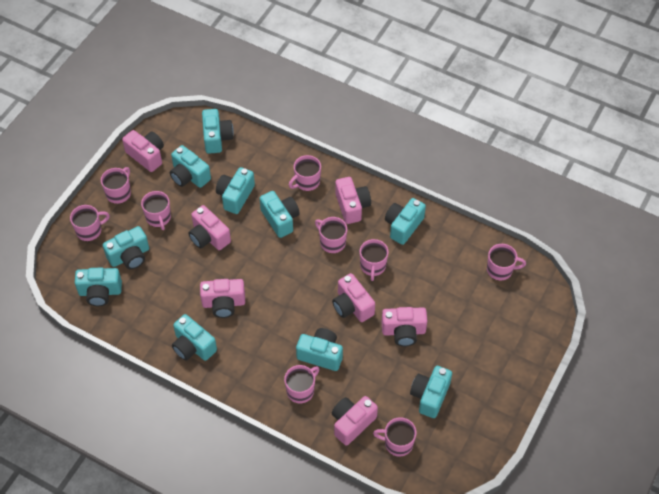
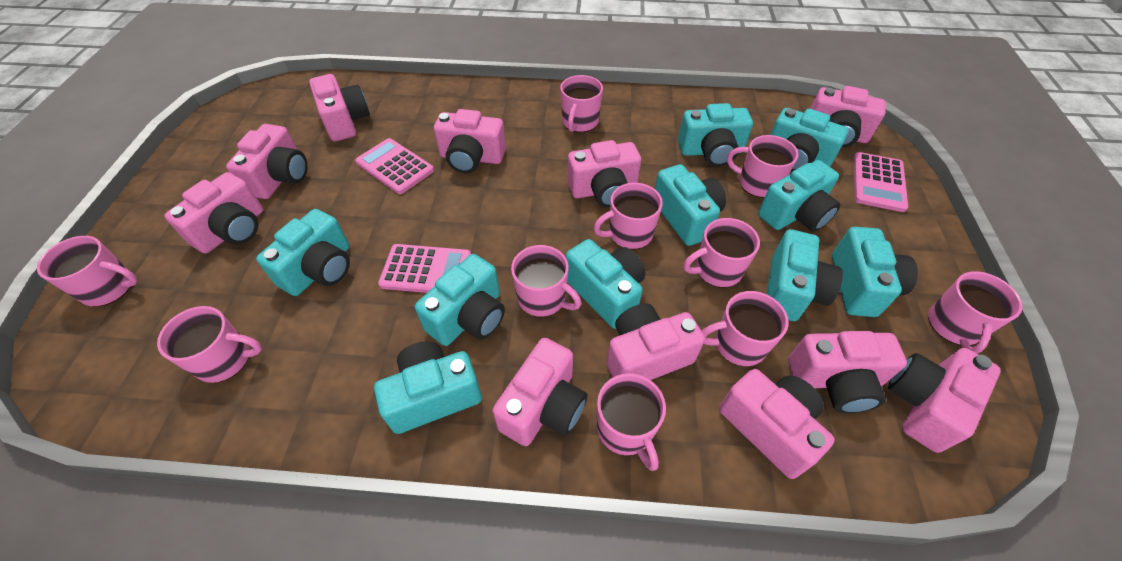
pink calculator: 0 -> 3
pink camera: 7 -> 11
pink mug: 9 -> 10

